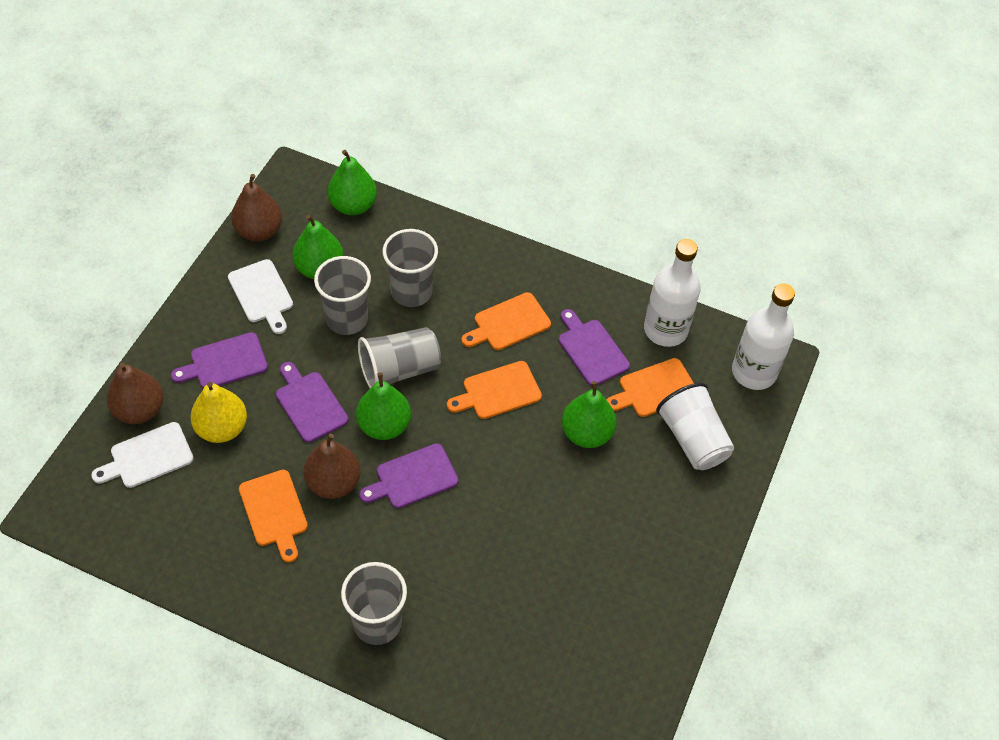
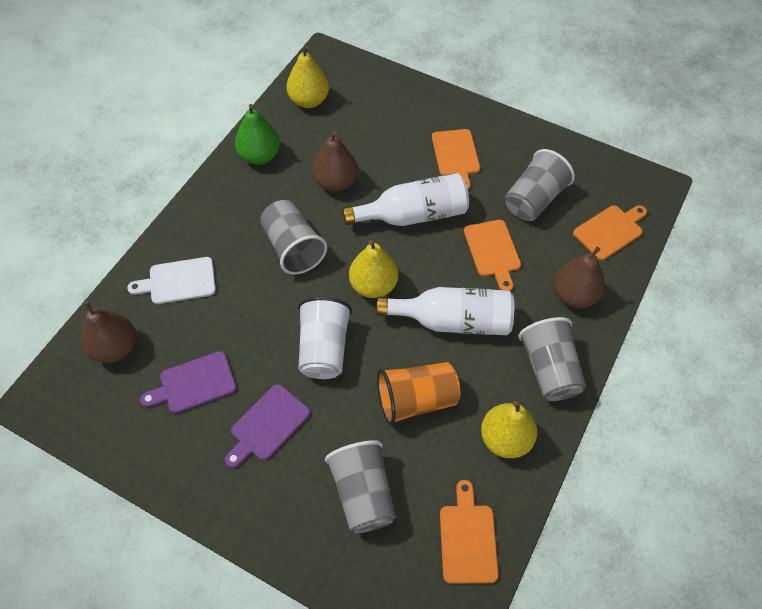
green pear: 4 -> 1
orange cup: 0 -> 1
purple cutting board: 4 -> 2
white cutting board: 2 -> 1
yellow pear: 1 -> 3

